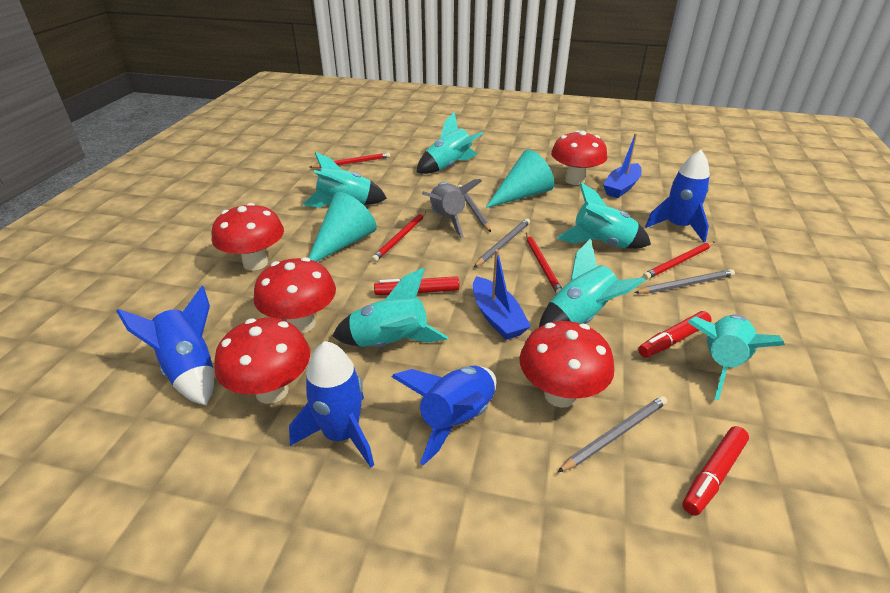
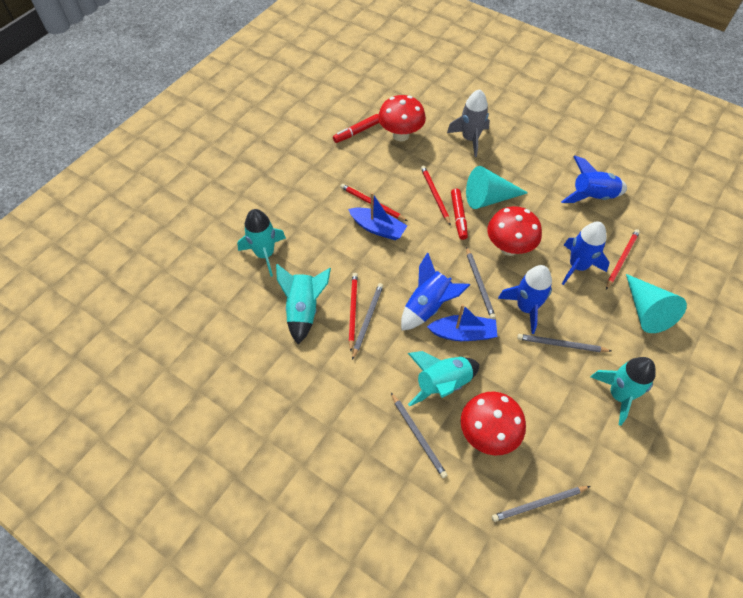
grey pencil: 4 -> 5
red marker: 3 -> 2
red mushroom: 5 -> 3
turquoise rocket: 6 -> 4

